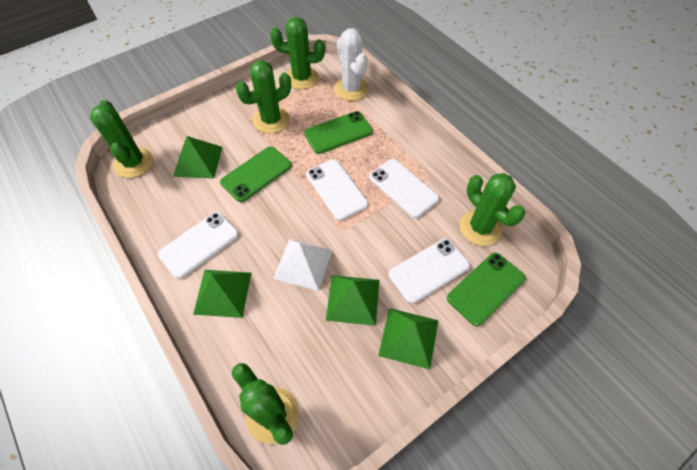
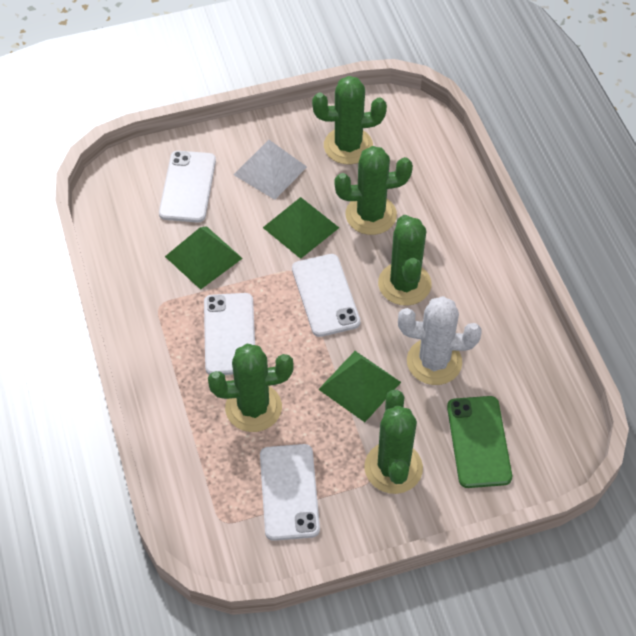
green phone: 3 -> 1
green pyramid: 4 -> 3

